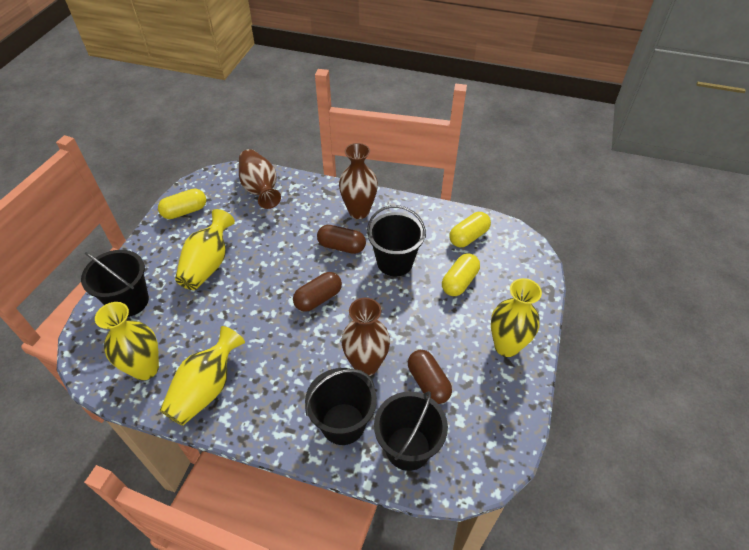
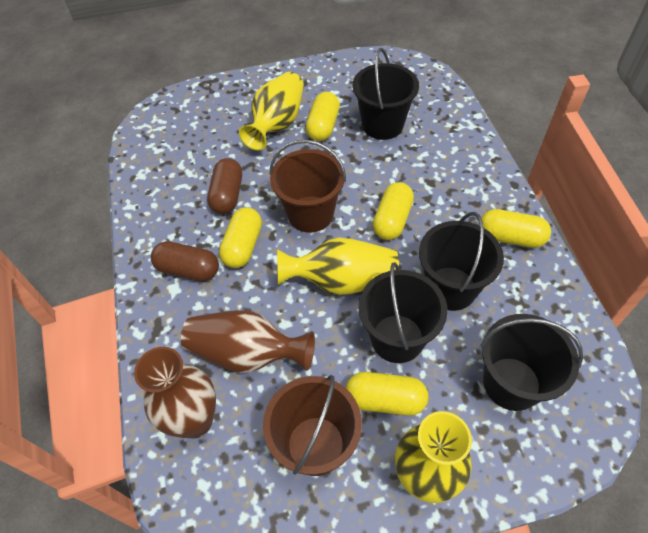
brown bucket: 0 -> 2
brown capsule: 3 -> 2
brown vase: 3 -> 2
yellow capsule: 3 -> 5
yellow vase: 4 -> 3

